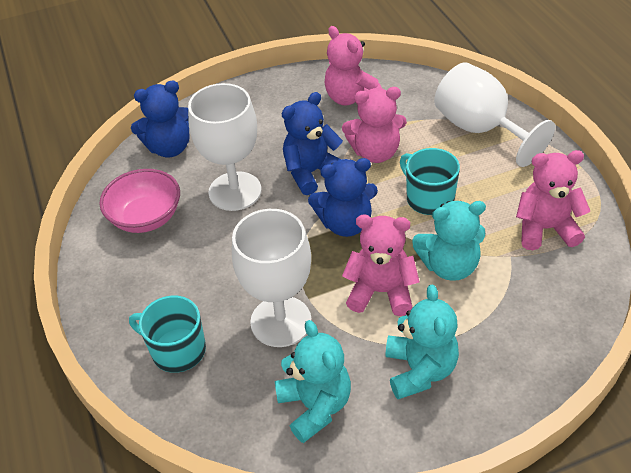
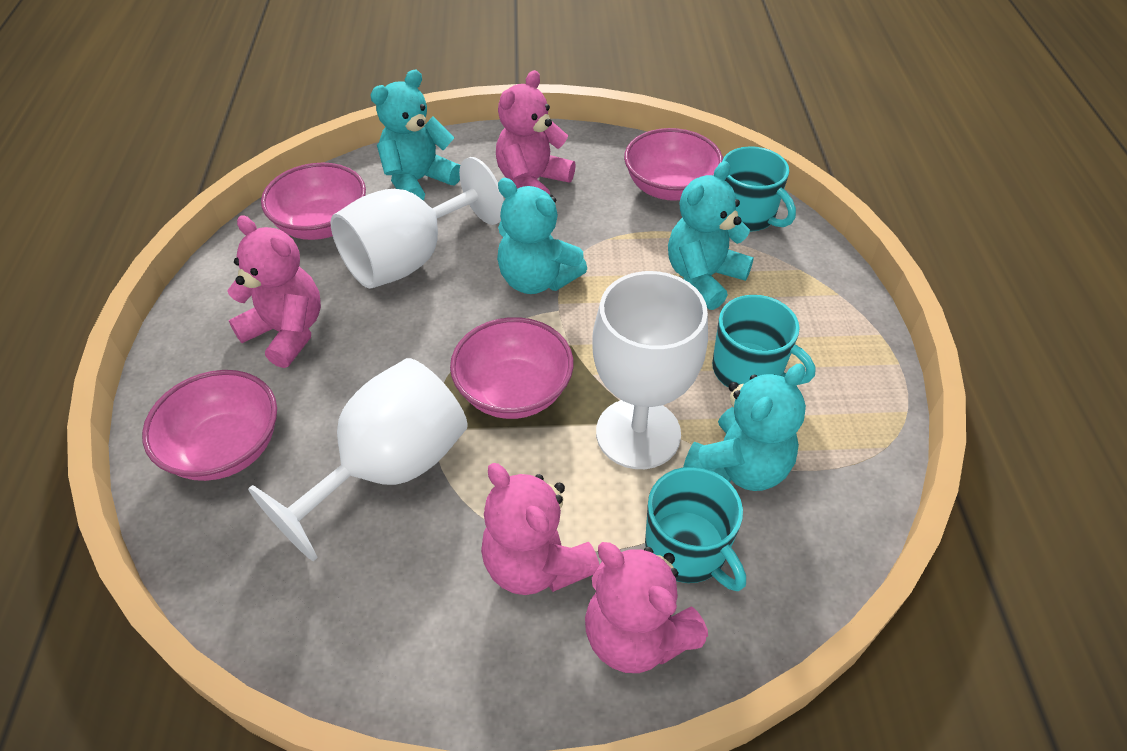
blue teddy bear: 3 -> 0
pink bowl: 1 -> 4
turquoise mug: 2 -> 3
turquoise teddy bear: 3 -> 4

